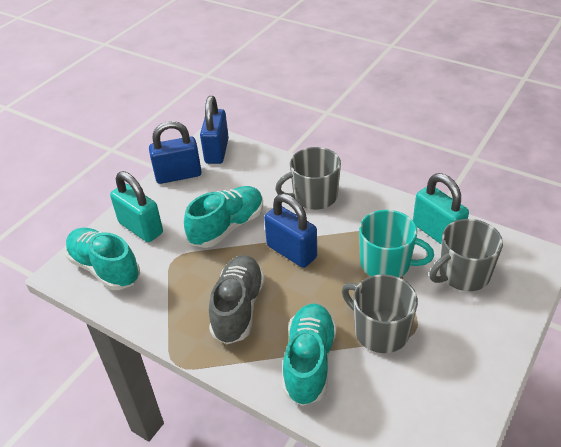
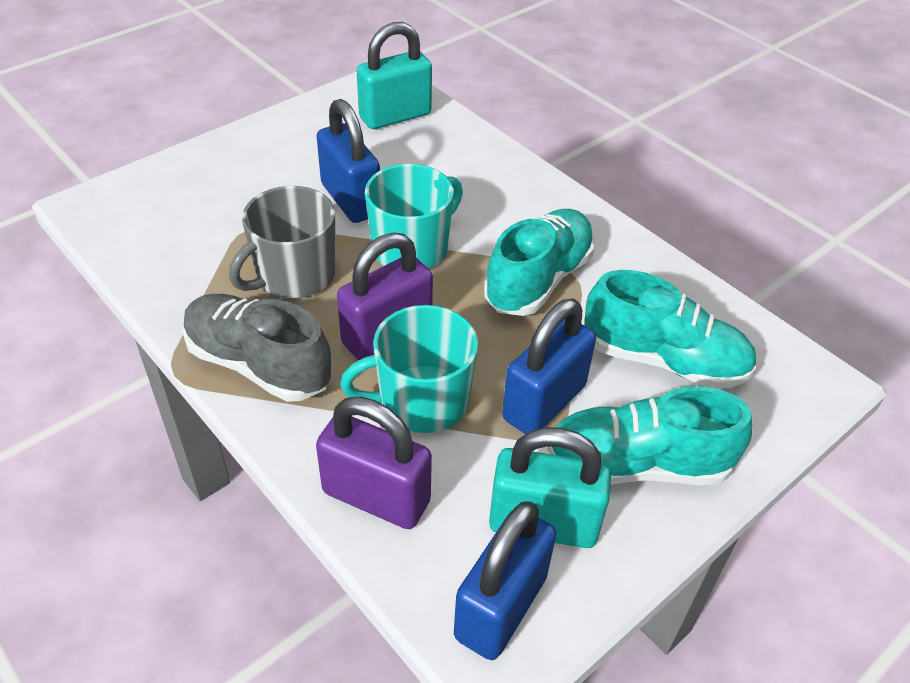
grey mug: 3 -> 1
purple padlock: 0 -> 2
turquoise mug: 1 -> 2

